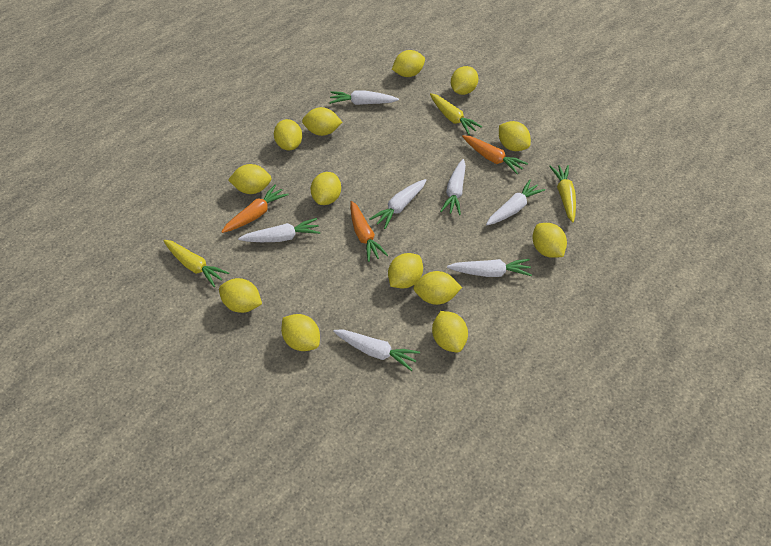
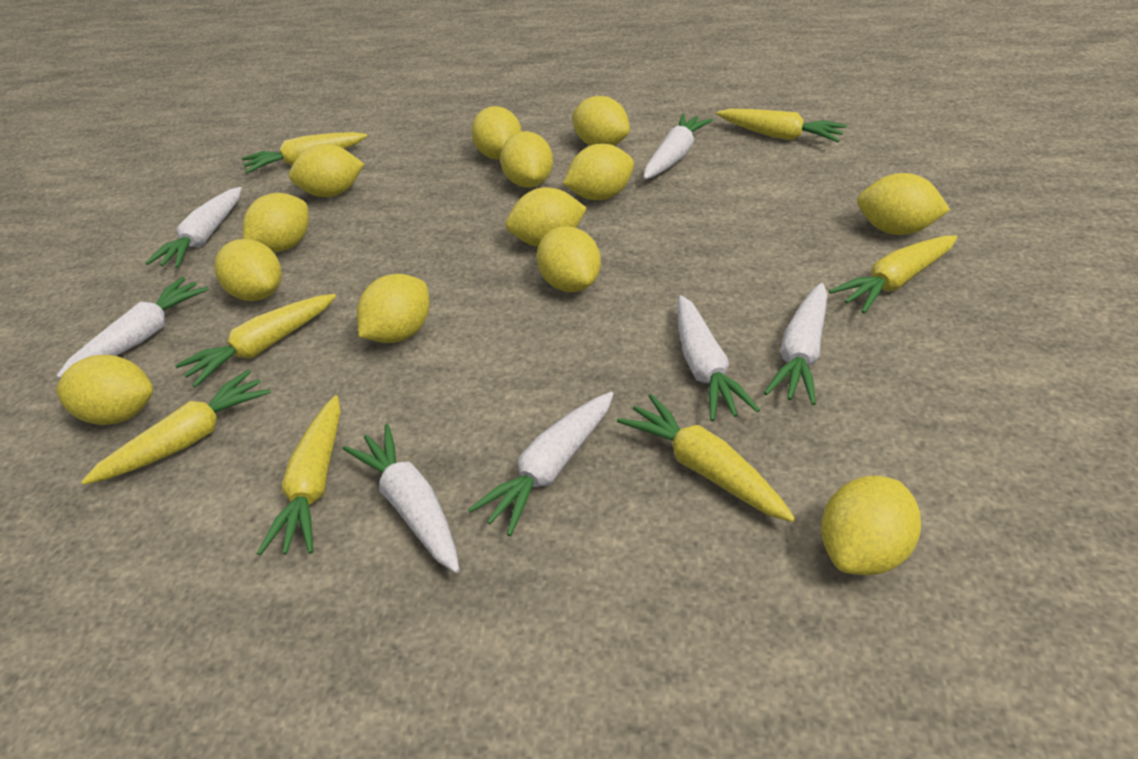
orange carrot: 3 -> 0
yellow carrot: 3 -> 7

